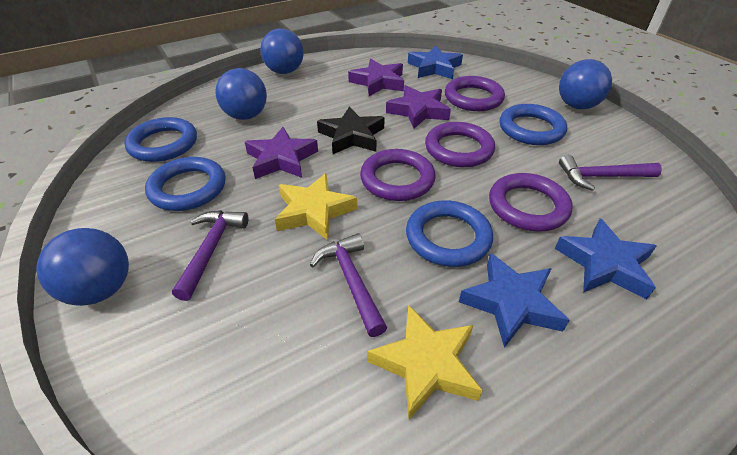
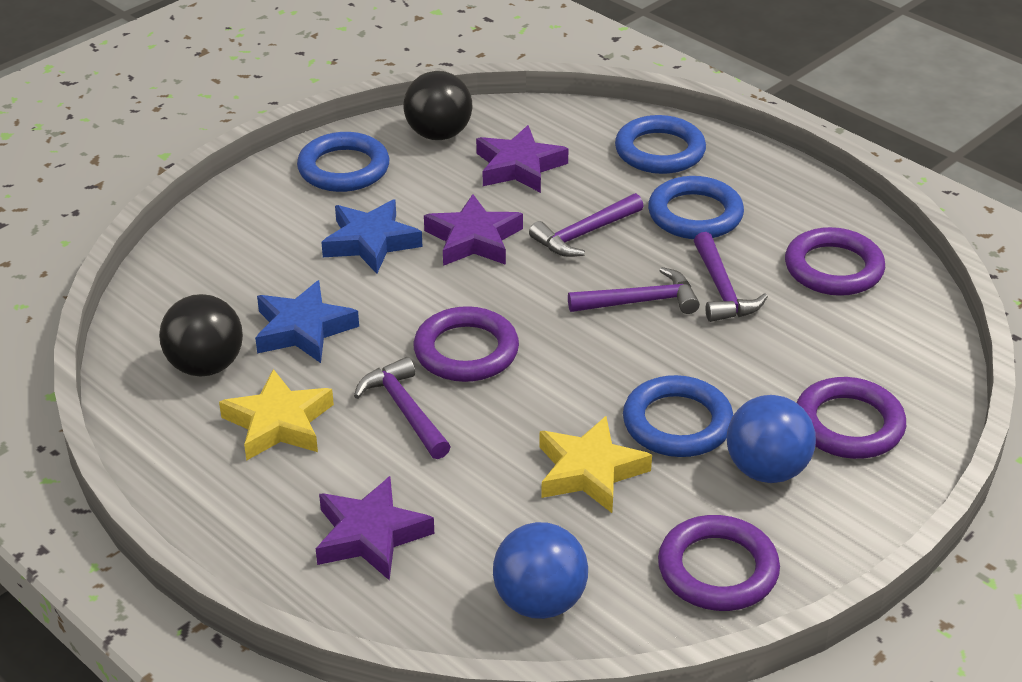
black ball: 0 -> 2
black star: 1 -> 0
blue ball: 4 -> 2
blue star: 3 -> 2
purple hammer: 3 -> 4

